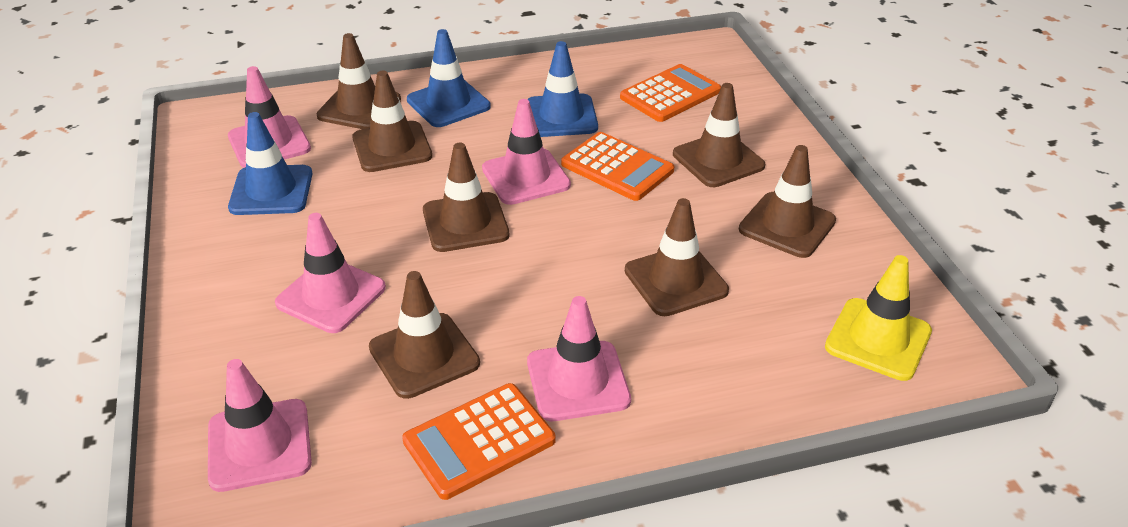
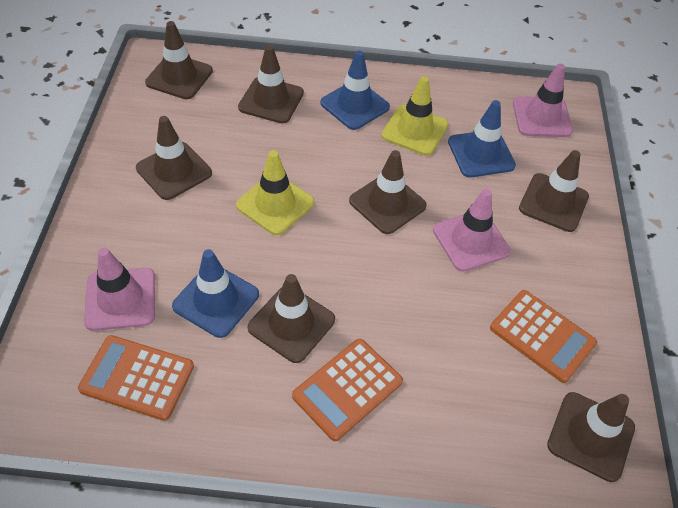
pink traffic cone: 5 -> 3
yellow traffic cone: 1 -> 2

